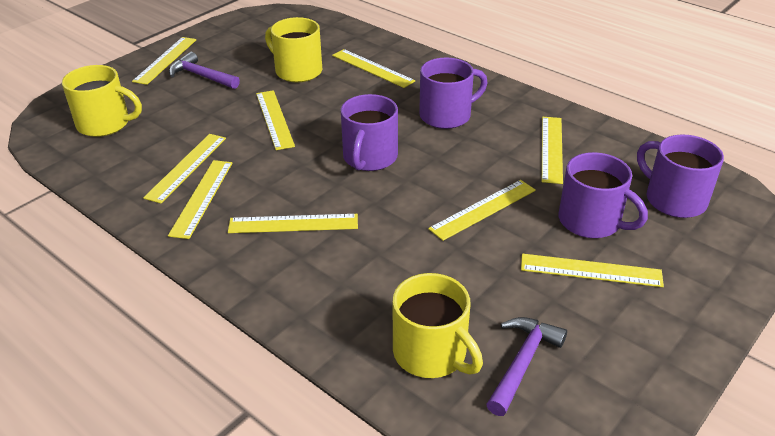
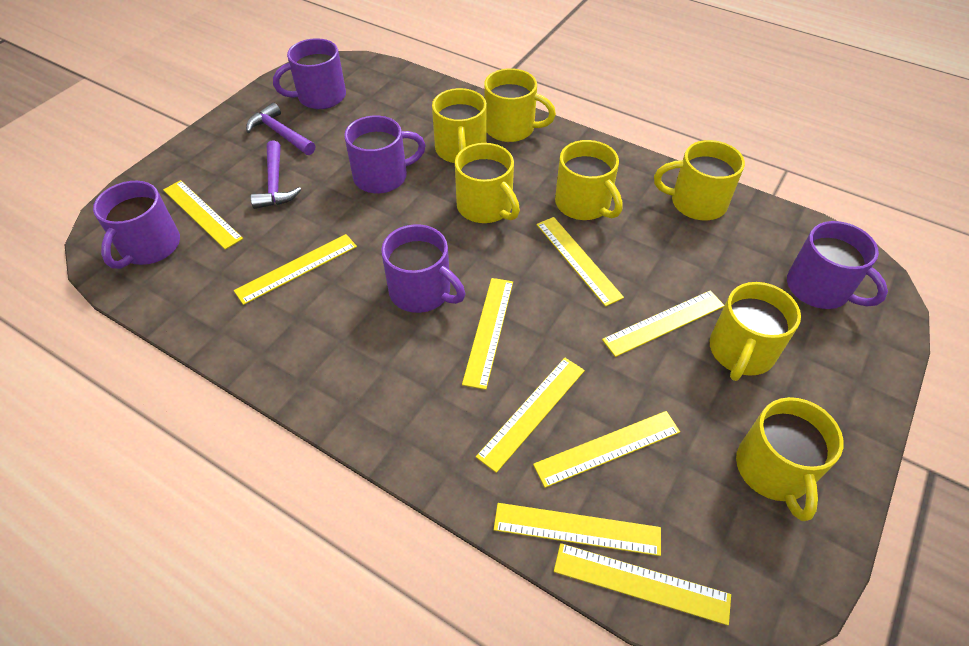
purple mug: 4 -> 5
yellow mug: 3 -> 7

